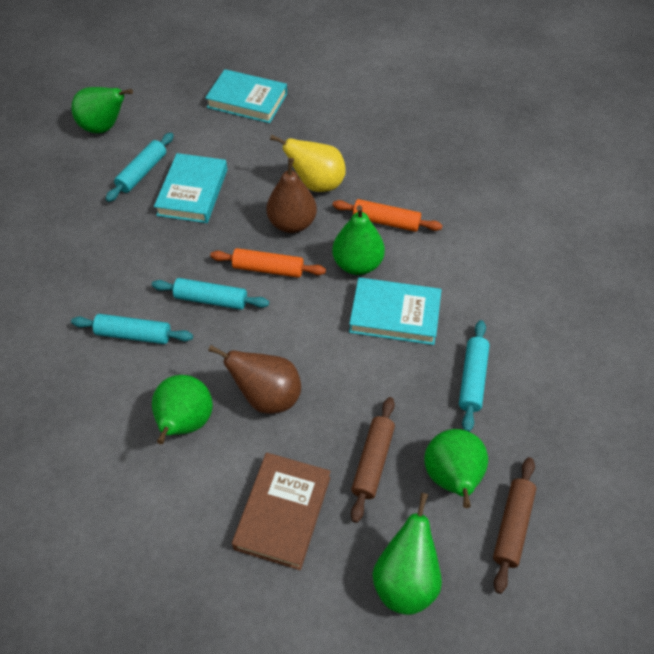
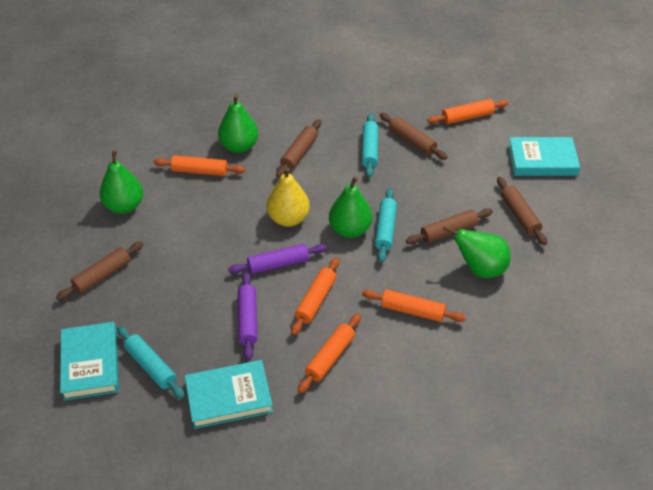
brown book: 1 -> 0
brown pear: 2 -> 0
brown rolling pin: 2 -> 5
green pear: 5 -> 4
orange rolling pin: 2 -> 5
purple rolling pin: 0 -> 2
turquoise rolling pin: 4 -> 3

